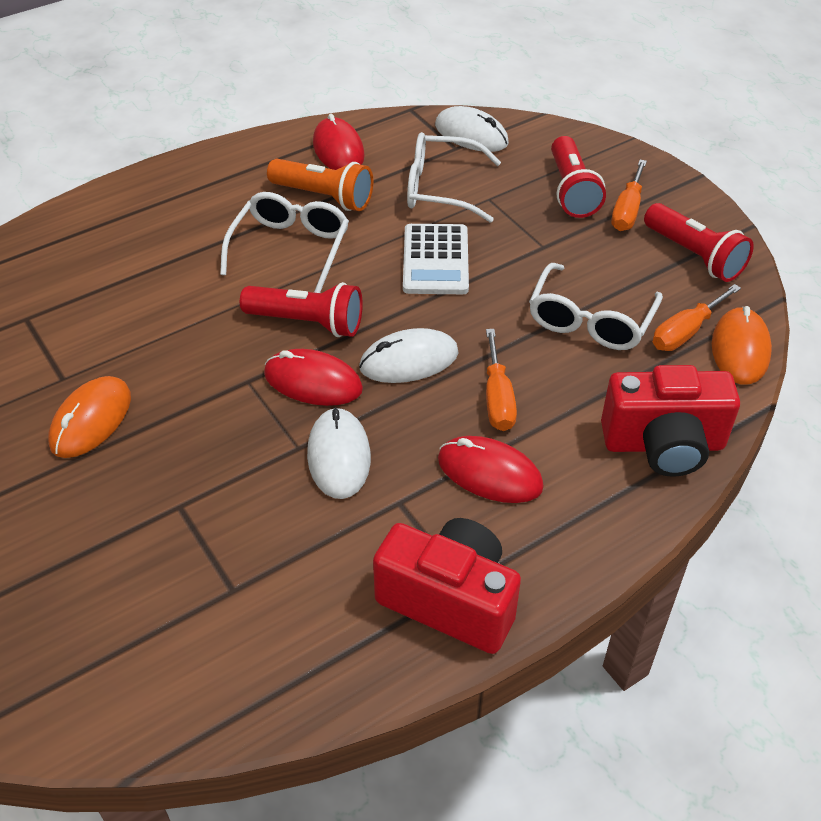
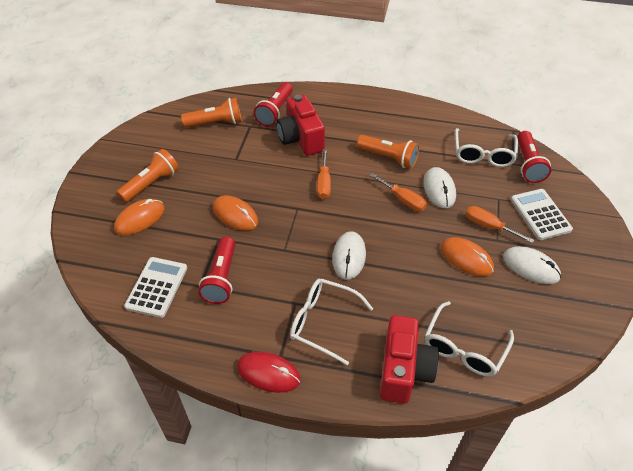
orange flashlight: 1 -> 3
orange mouse: 2 -> 3
red mouse: 3 -> 1
white calculator: 1 -> 2

